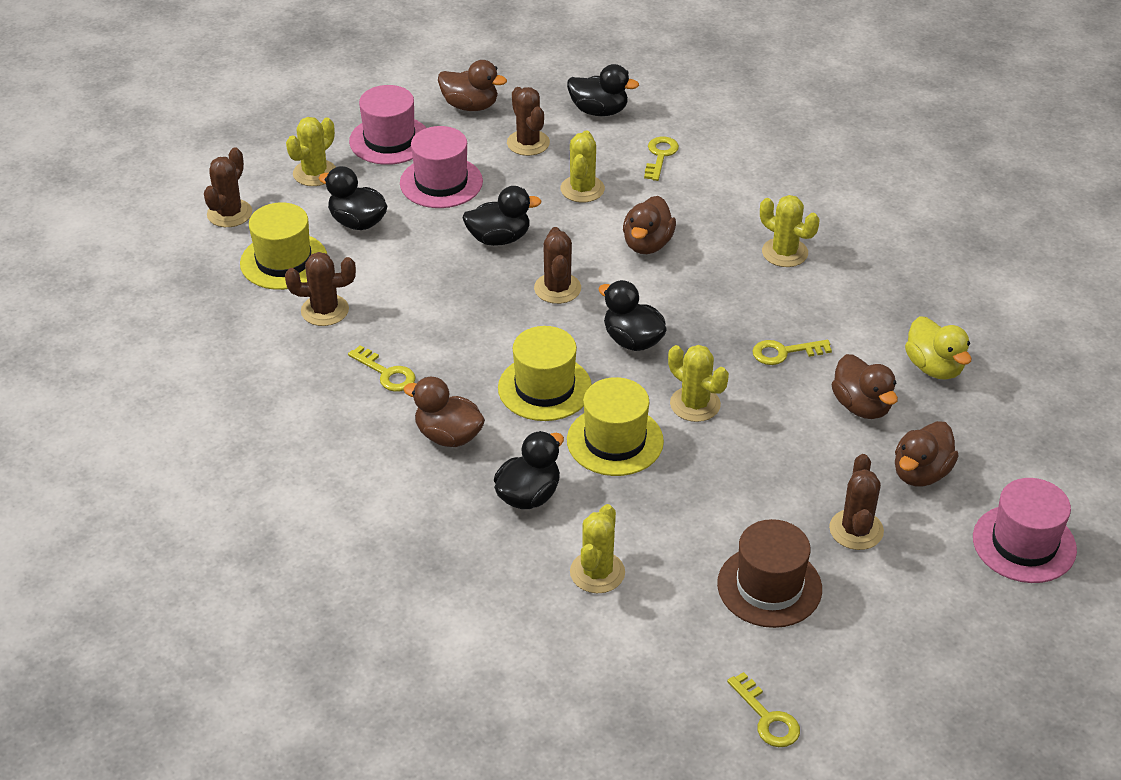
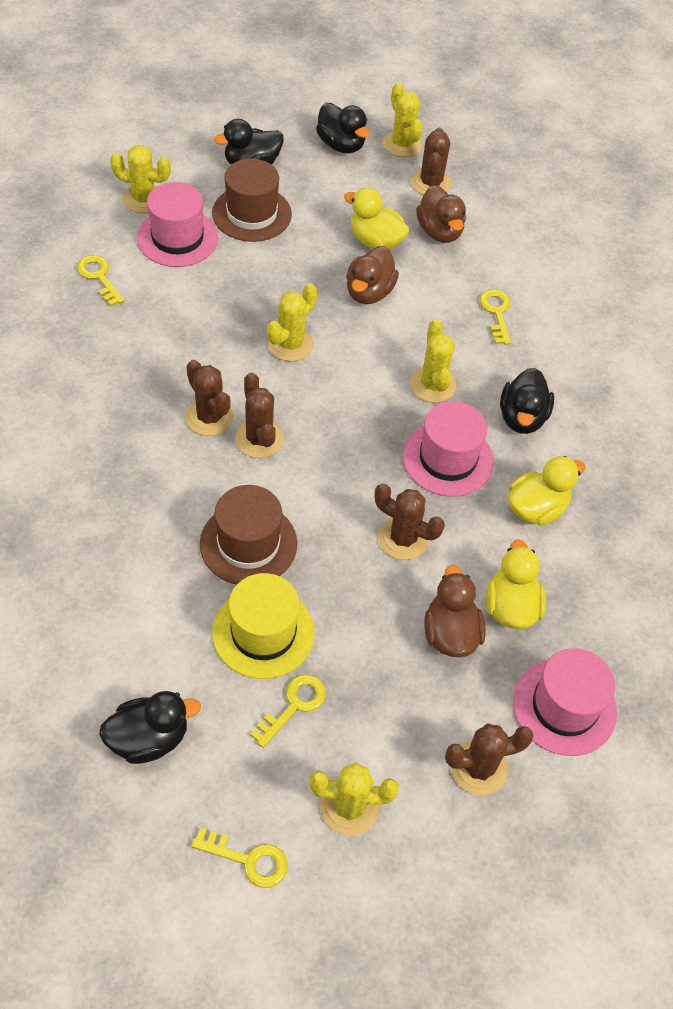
black duck: 5 -> 4
brown duck: 5 -> 3
brown hat: 1 -> 2
yellow duck: 1 -> 3
yellow hat: 3 -> 1

